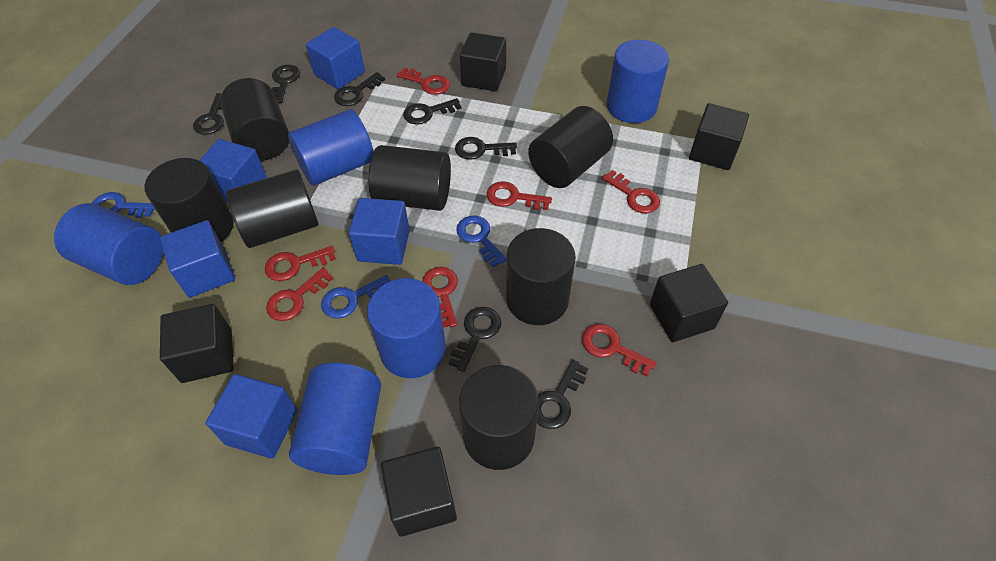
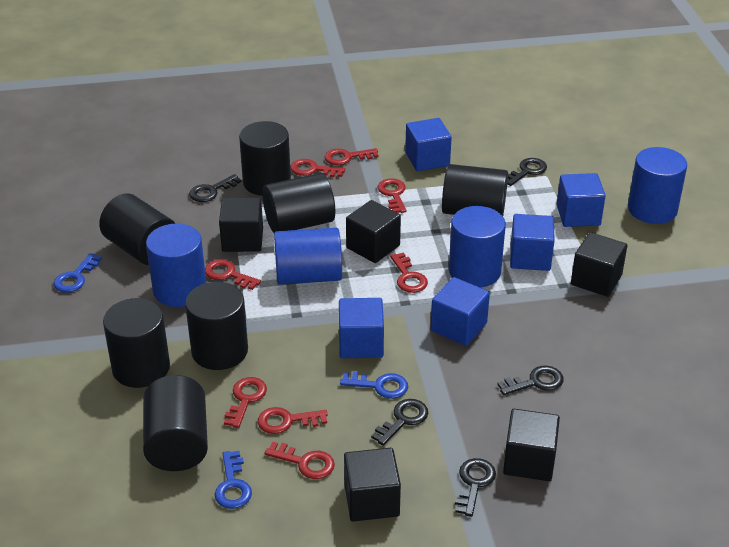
black key: 7 -> 5
blue cylinder: 5 -> 4
red key: 7 -> 8

